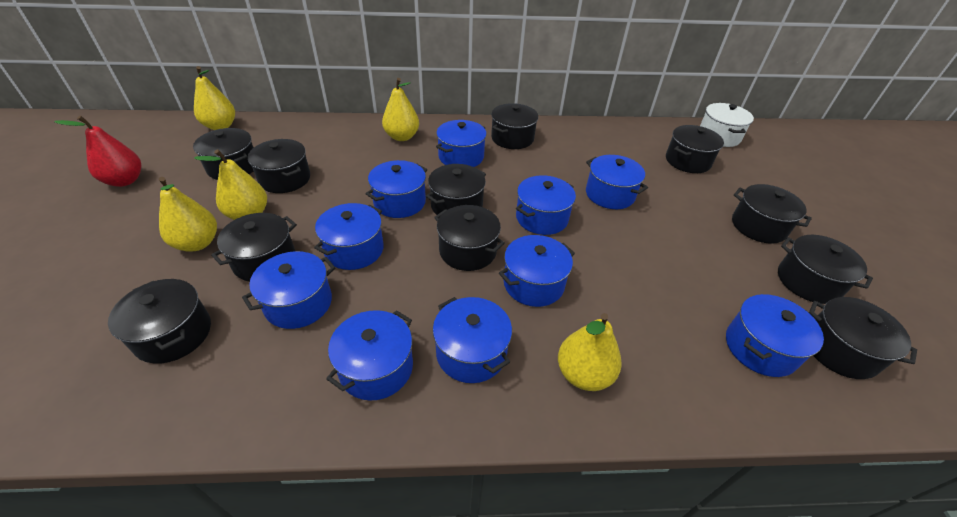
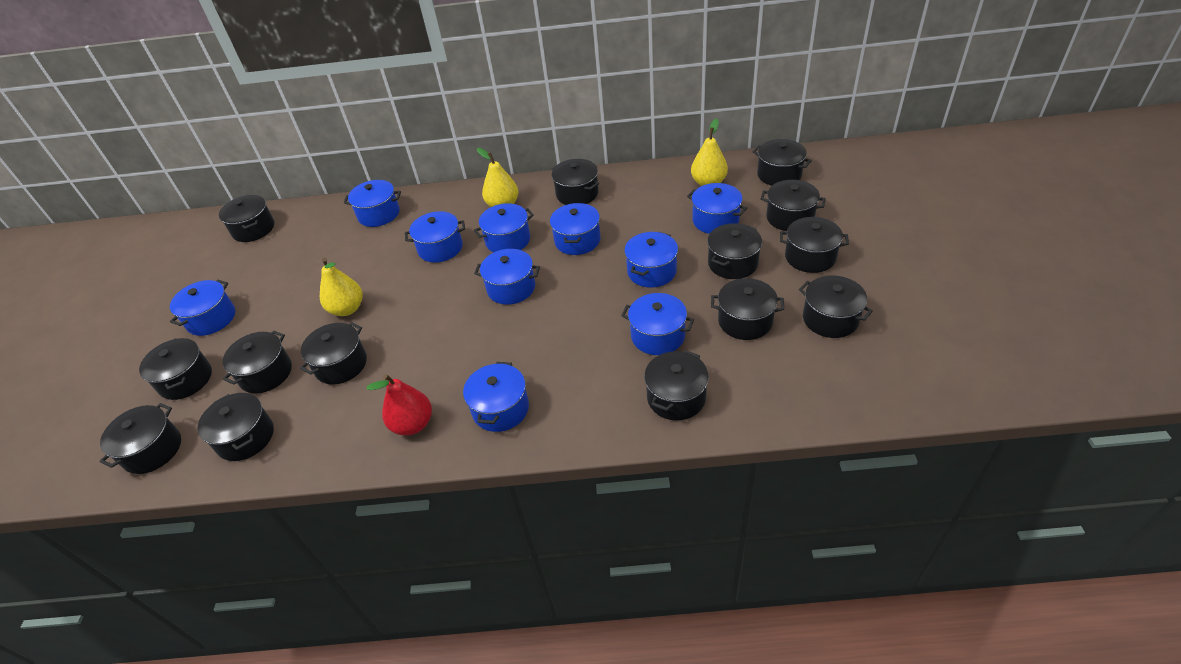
black pot: 11 -> 14
white pot: 1 -> 0
yellow pear: 5 -> 3

